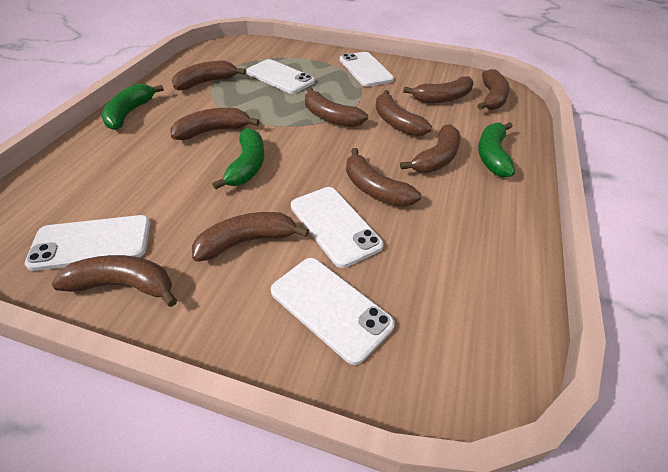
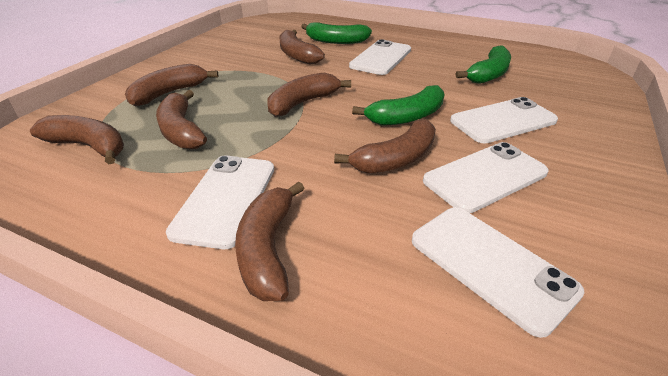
brown banana: 10 -> 7

